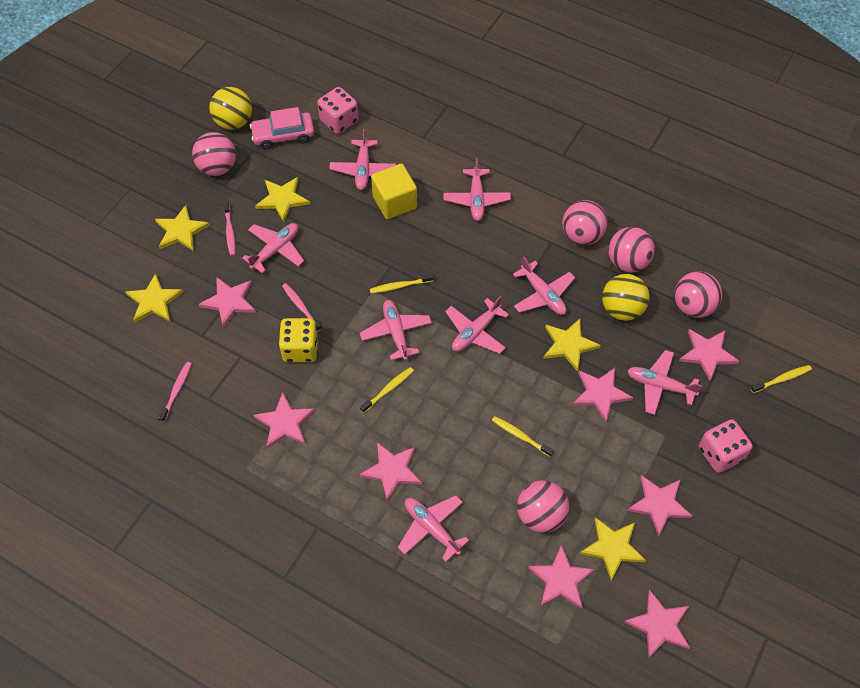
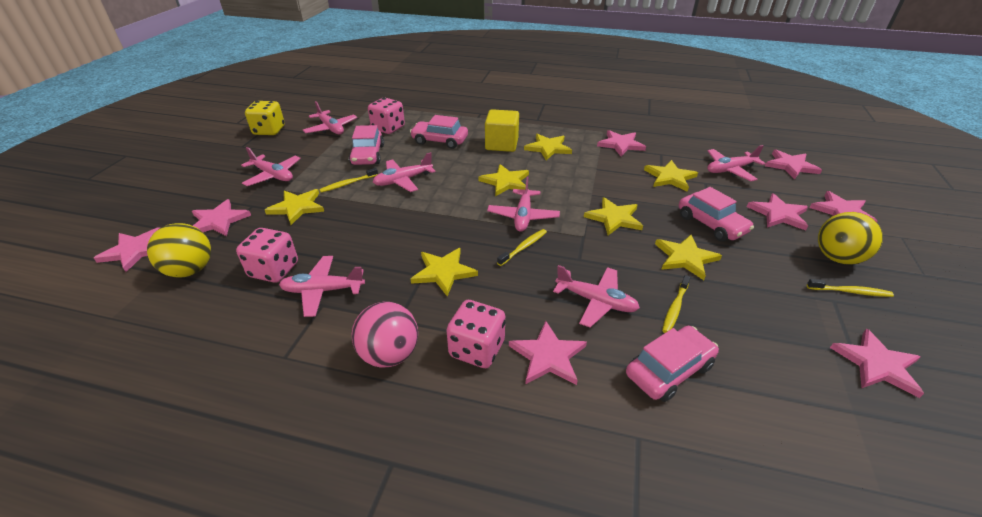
pink ball: 5 -> 1
pink car: 1 -> 4
pink dice: 2 -> 3
pink plane: 8 -> 7
pink toothbrush: 3 -> 0
yellow star: 5 -> 7

